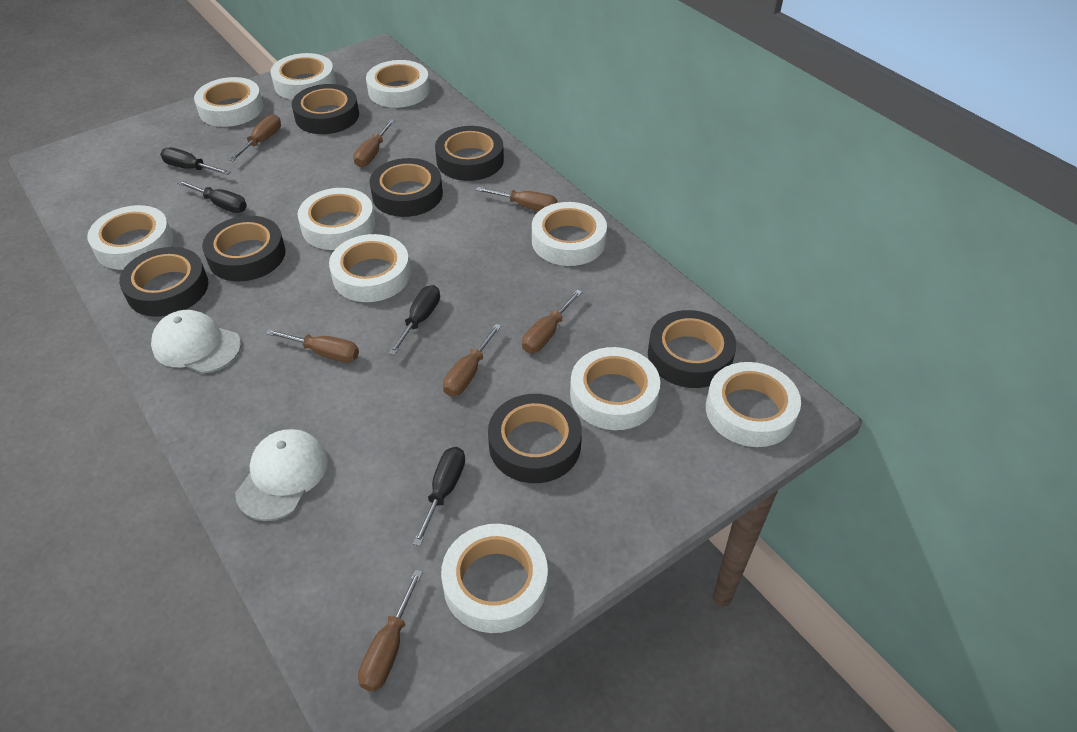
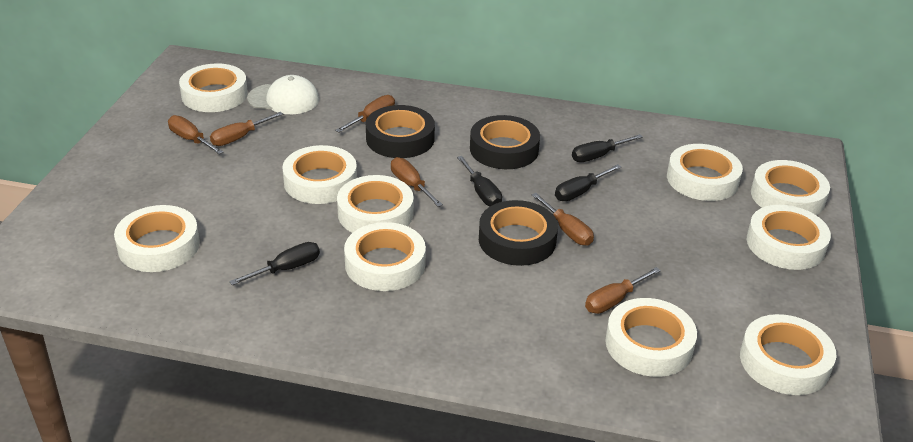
black tape: 7 -> 3
brown screwdriver: 7 -> 6
white cap: 2 -> 1

